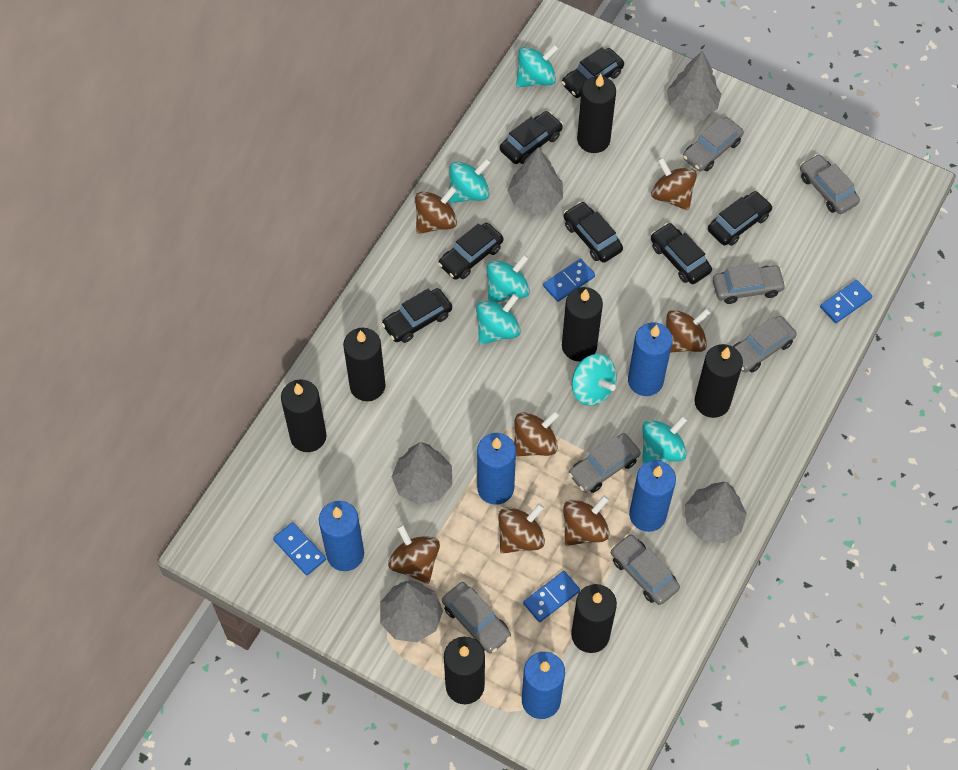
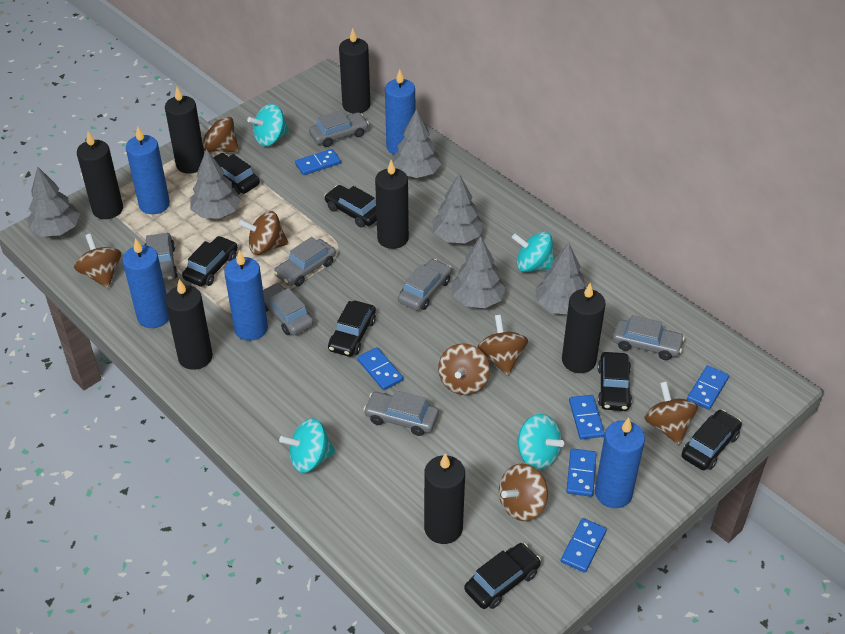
blue domino: 4 -> 6
grey tree: 5 -> 6
turquoise spinning top: 6 -> 4

